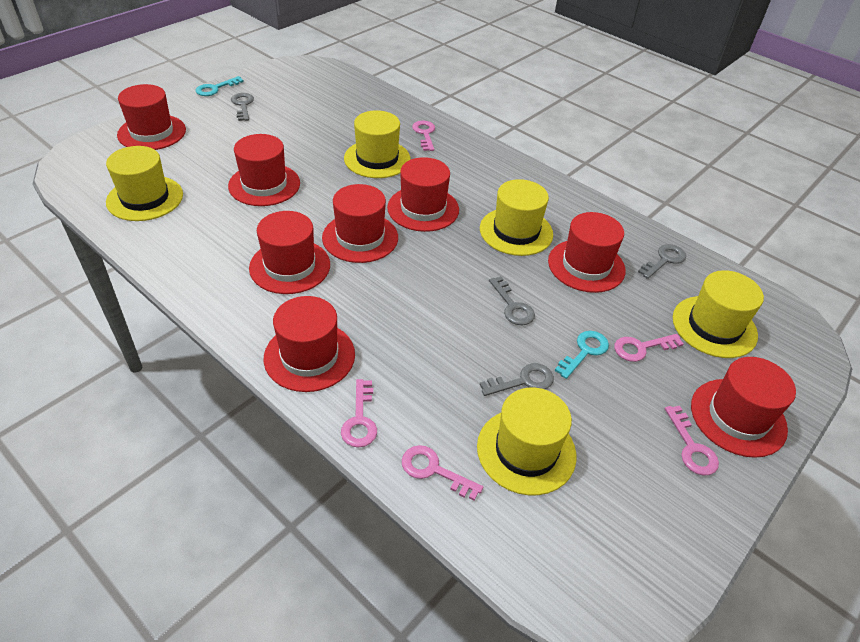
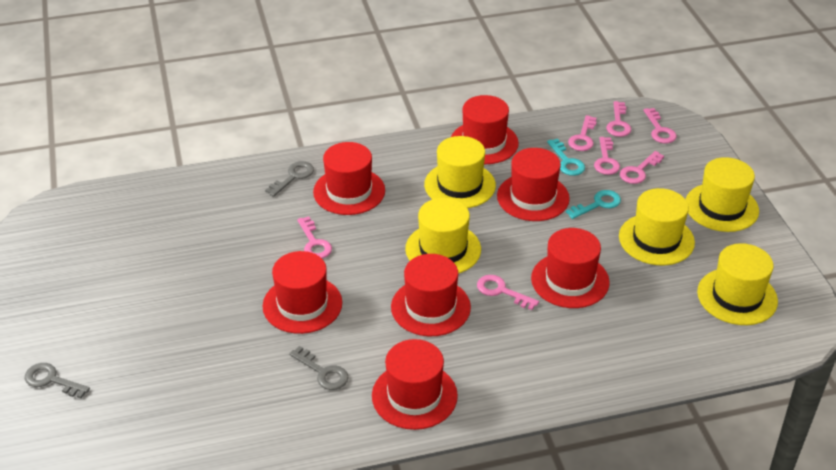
grey key: 4 -> 3
pink key: 5 -> 7
red hat: 8 -> 7

